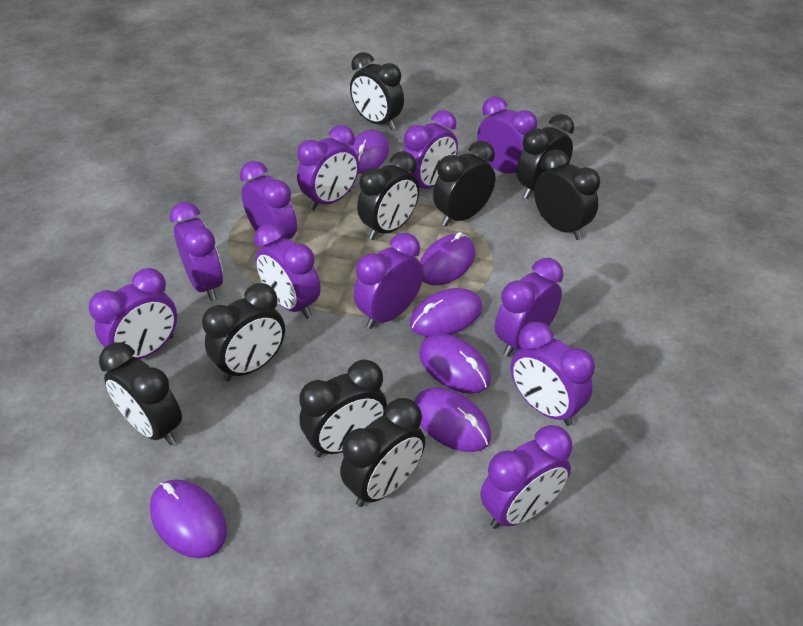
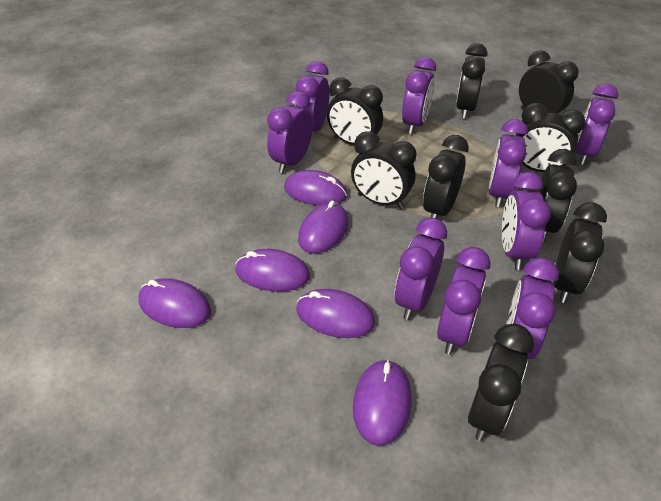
purple clock: 11 -> 9

